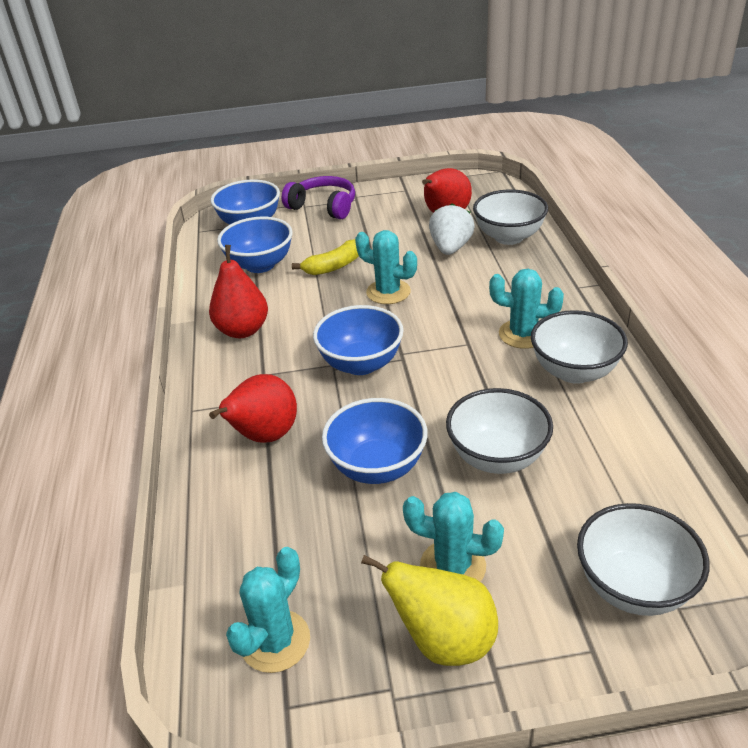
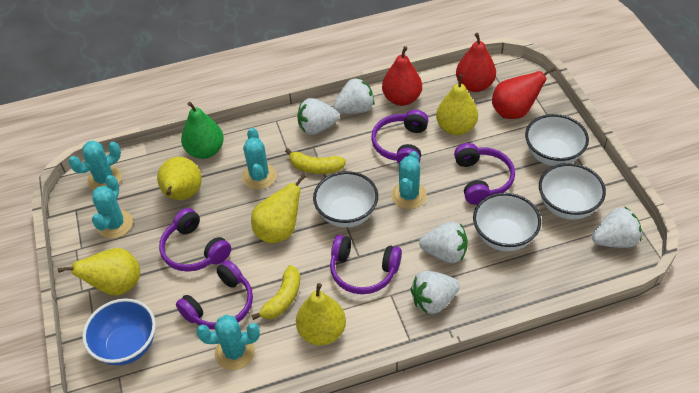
blue bowl: 4 -> 1
green pear: 0 -> 1
purple headphones: 1 -> 5
turquoise cactus: 4 -> 5
white strawberry: 1 -> 5
yellow banana: 1 -> 2
yellow pear: 1 -> 5

